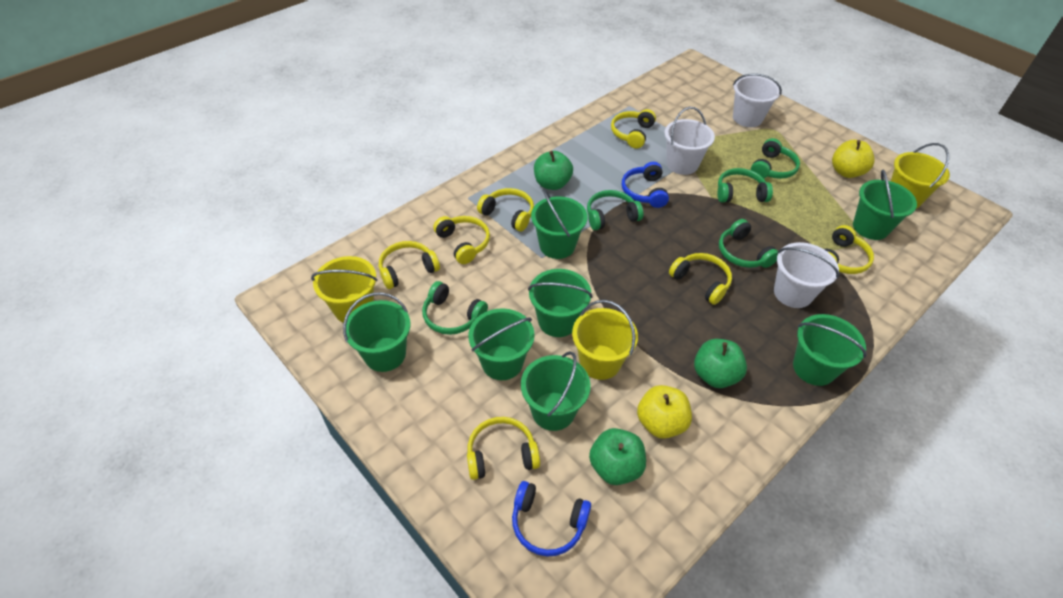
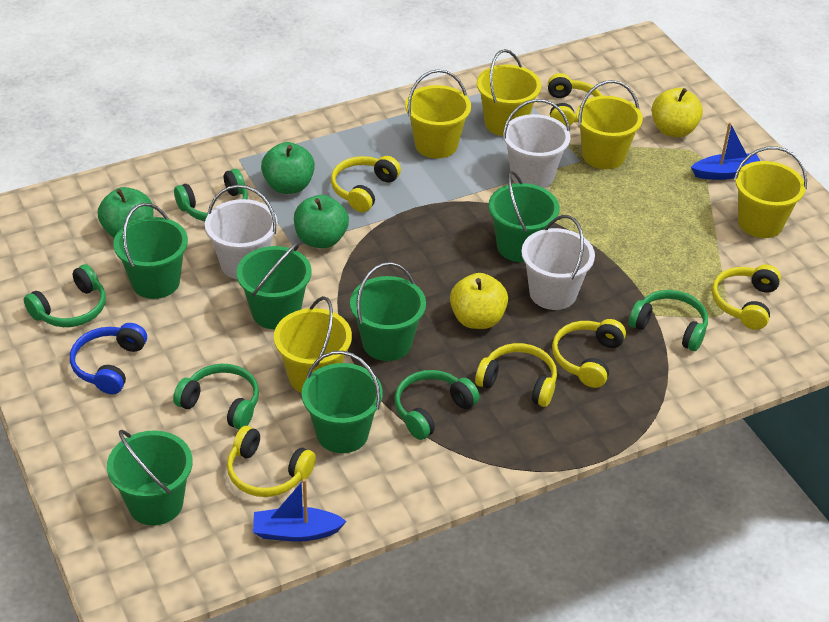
blue boat: 0 -> 2
blue headphones: 2 -> 1
green bucket: 7 -> 6
yellow bucket: 3 -> 5
yellow headphones: 7 -> 6

